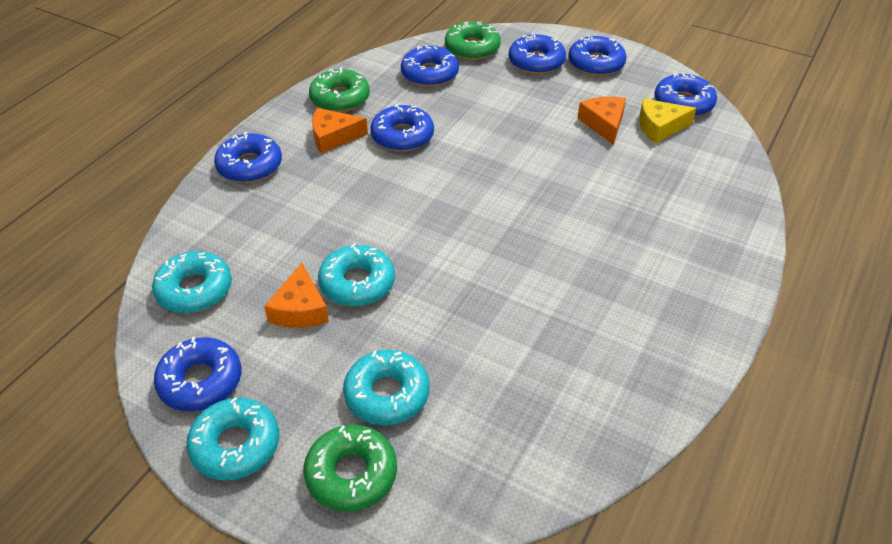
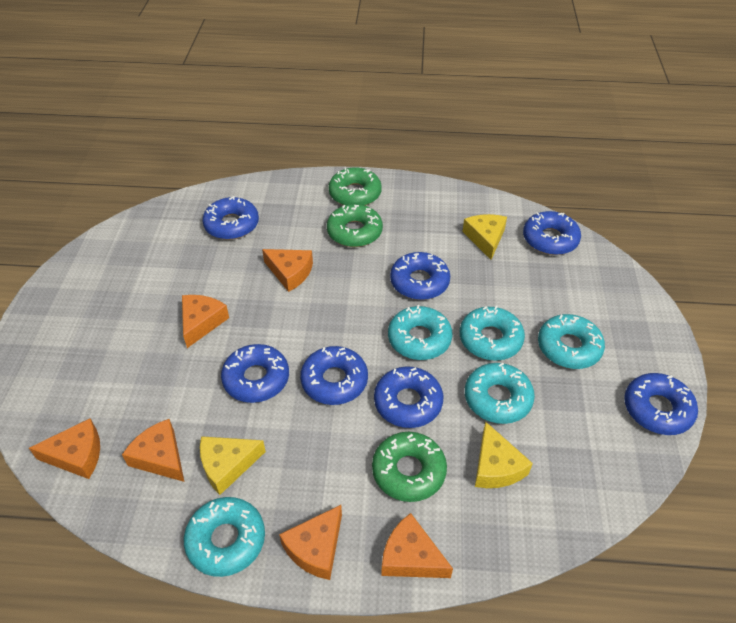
orange cheese: 3 -> 6
turquoise donut: 4 -> 5
yellow cheese: 1 -> 3

